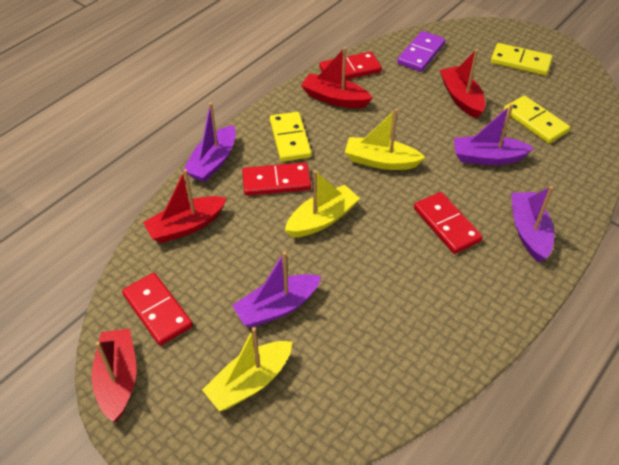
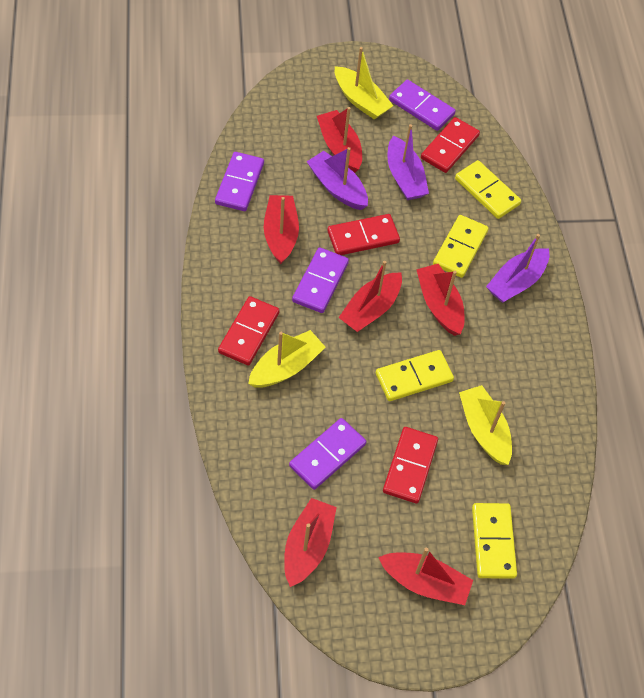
purple boat: 4 -> 3
purple domino: 1 -> 4
red boat: 4 -> 6
yellow domino: 3 -> 4

